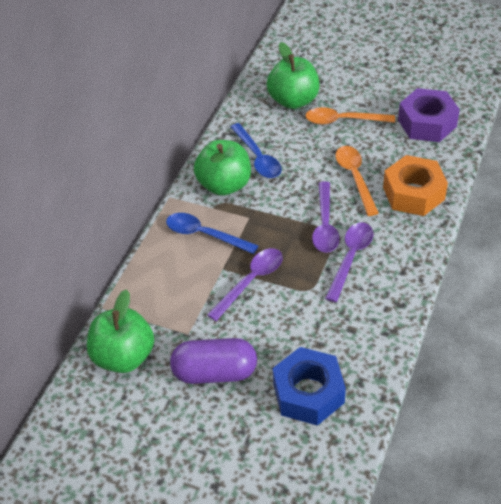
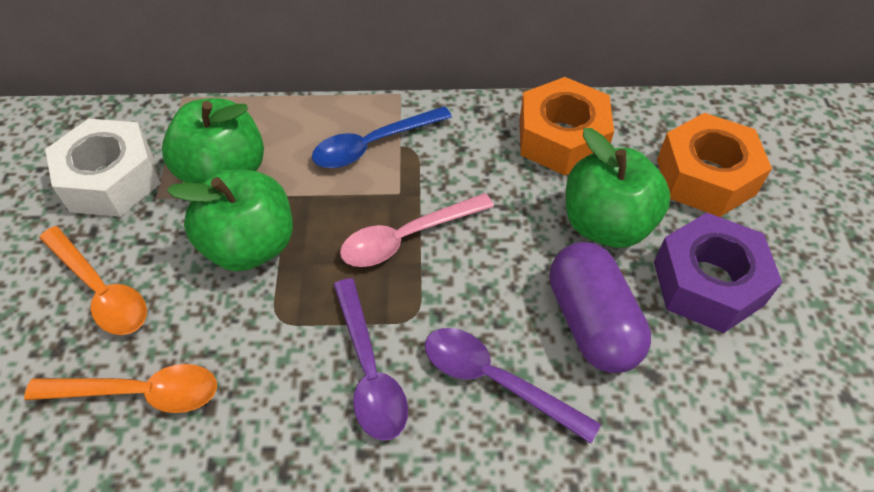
blue nut: 1 -> 0
blue spoon: 2 -> 1
orange nut: 1 -> 2
pink spoon: 0 -> 1
purple spoon: 3 -> 2
white nut: 0 -> 1

